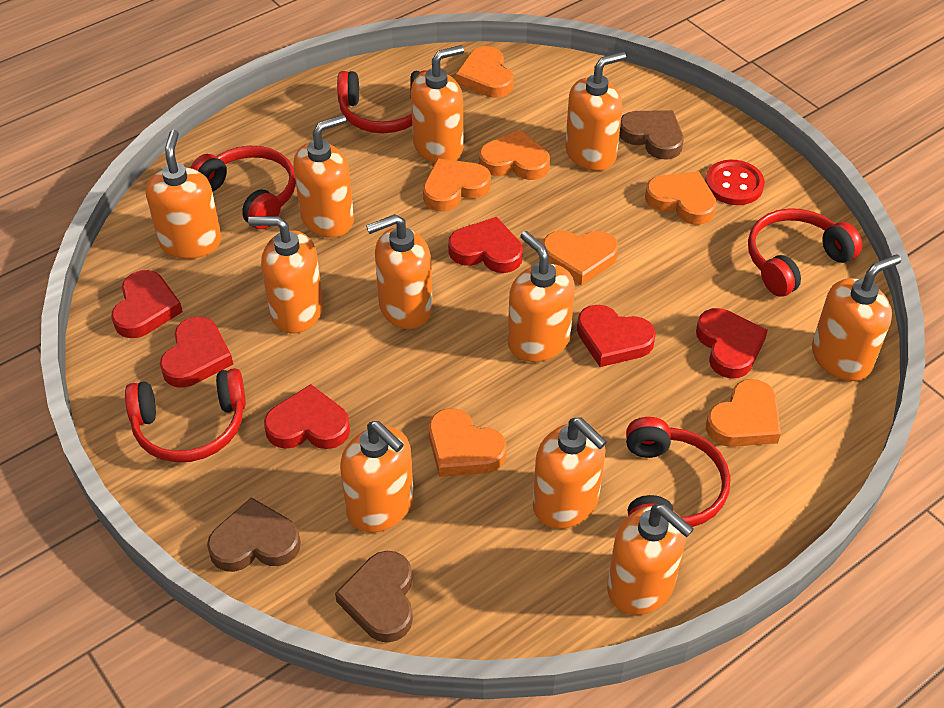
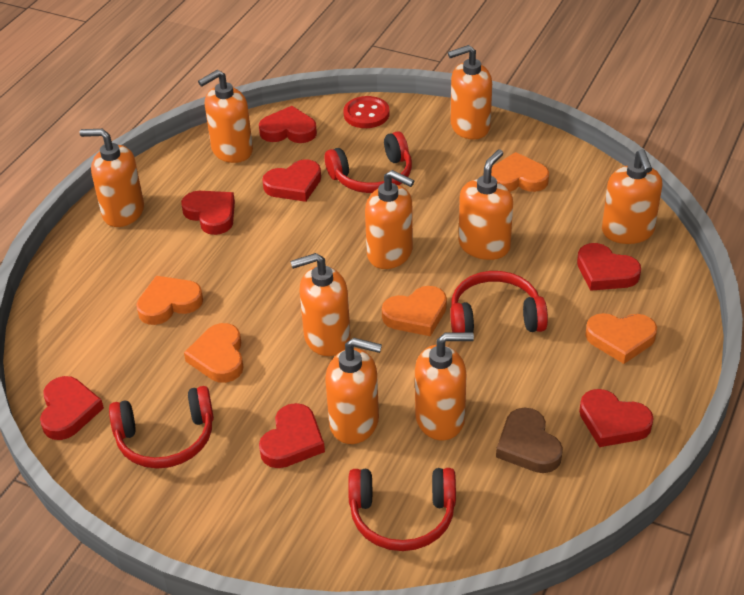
brown heart: 3 -> 1
orange heart: 7 -> 5
orange soap dispenser: 11 -> 9
red headphones: 5 -> 4
red heart: 6 -> 7

